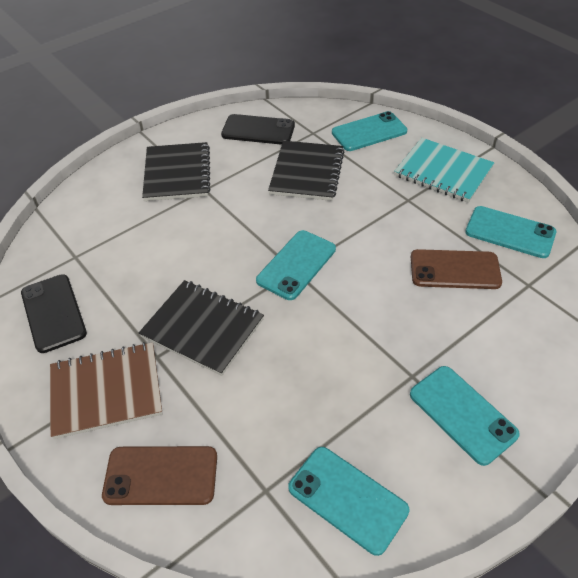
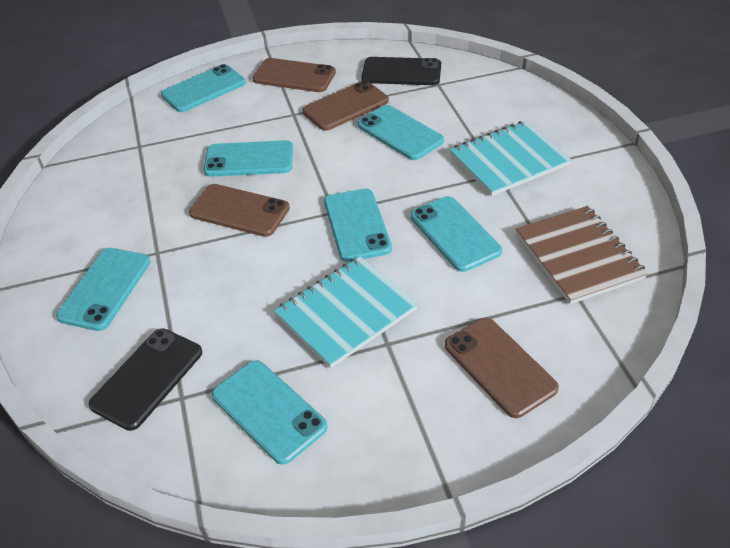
black notebook: 3 -> 0
brown phone: 2 -> 4
turquoise notebook: 1 -> 2
turquoise phone: 5 -> 7

